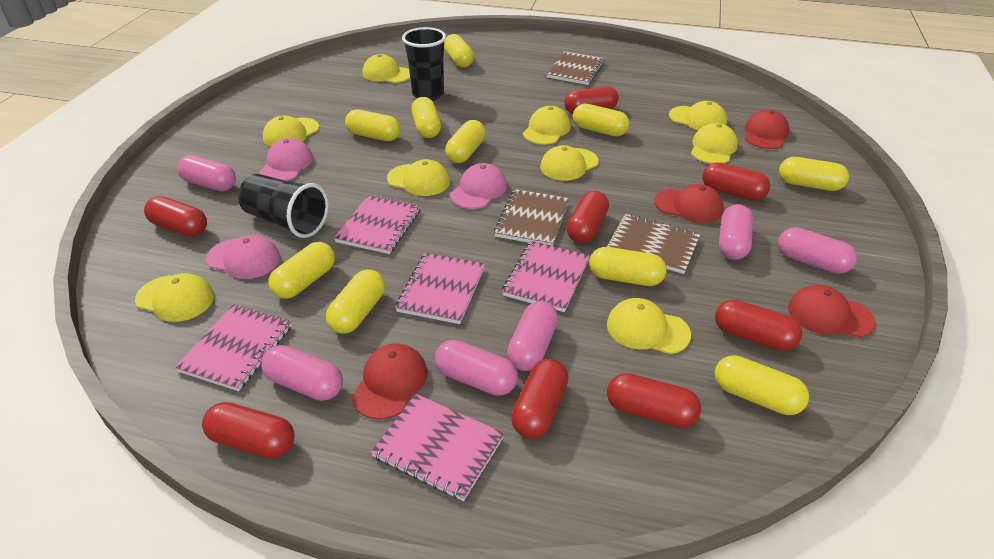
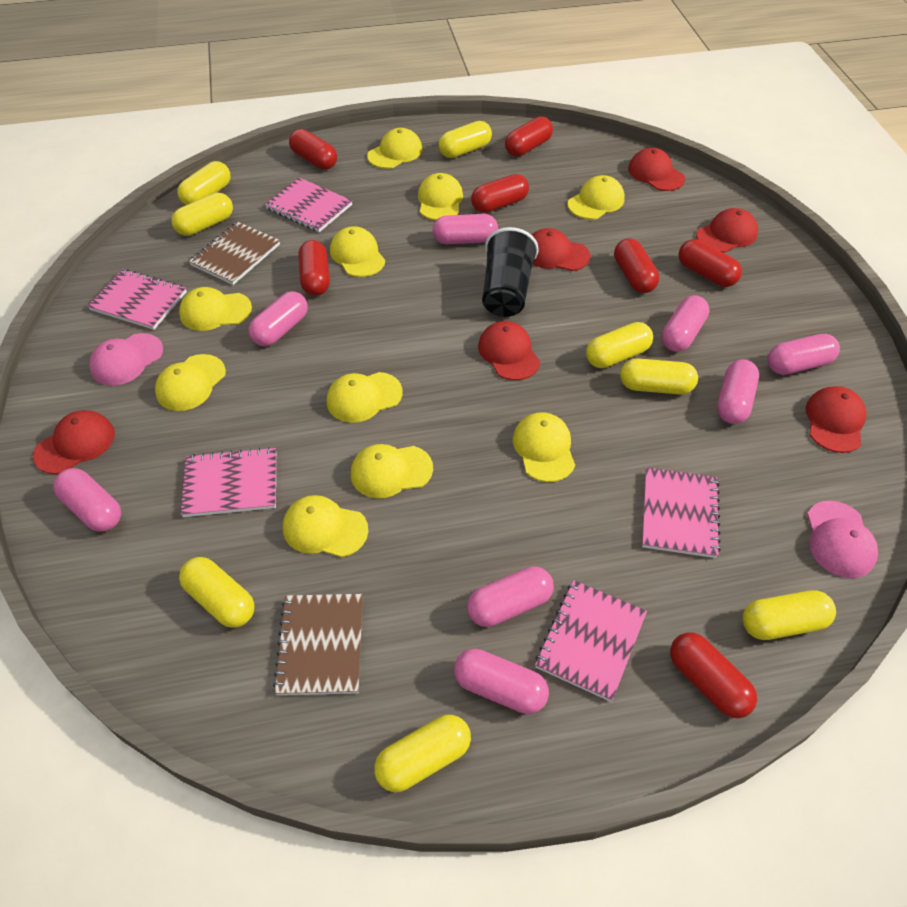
black cup: 2 -> 1
brown notebook: 3 -> 2
pink cap: 3 -> 2
pink capsule: 6 -> 8
red cap: 4 -> 6
red capsule: 8 -> 7
yellow cap: 9 -> 10
yellow capsule: 10 -> 8

